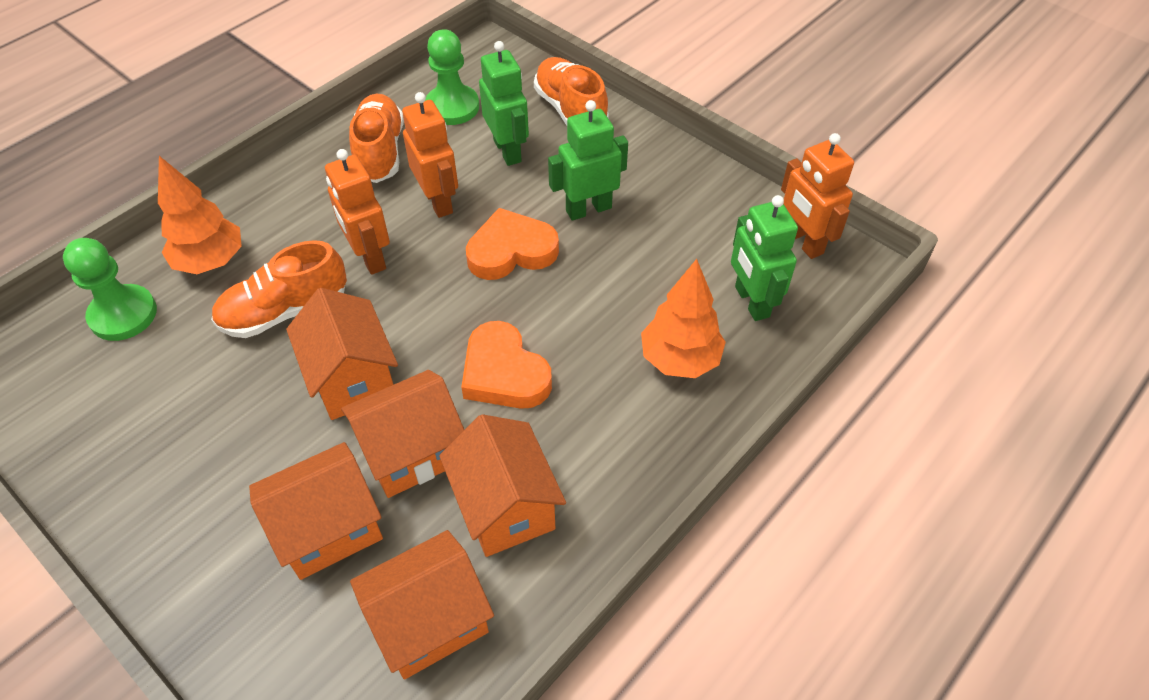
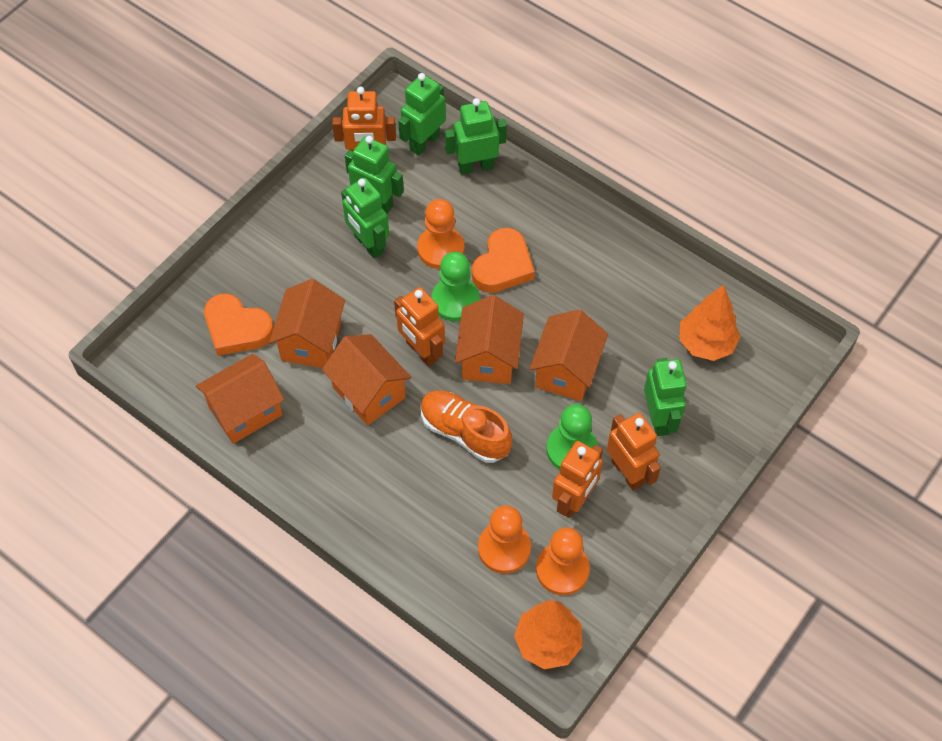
green robot: 3 -> 5
orange pawn: 0 -> 3
orange robot: 3 -> 4
orange shoe: 3 -> 1

